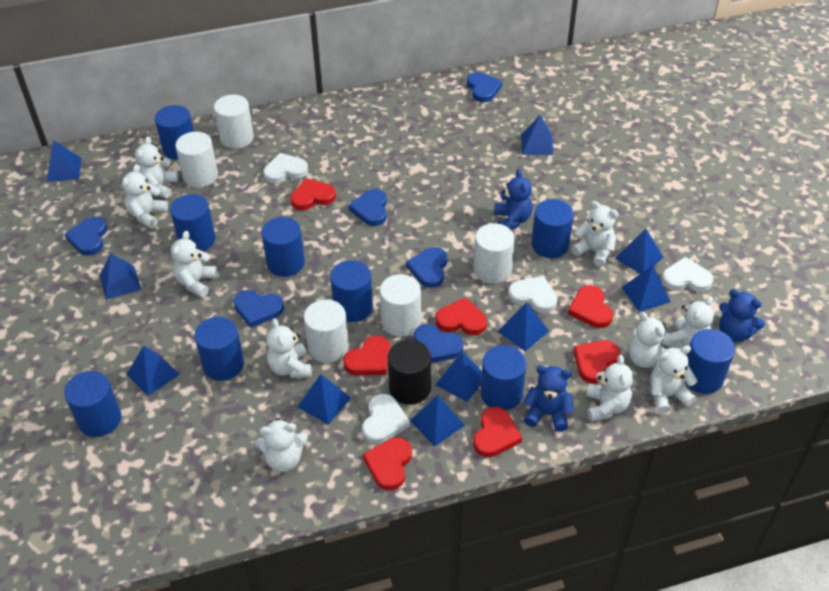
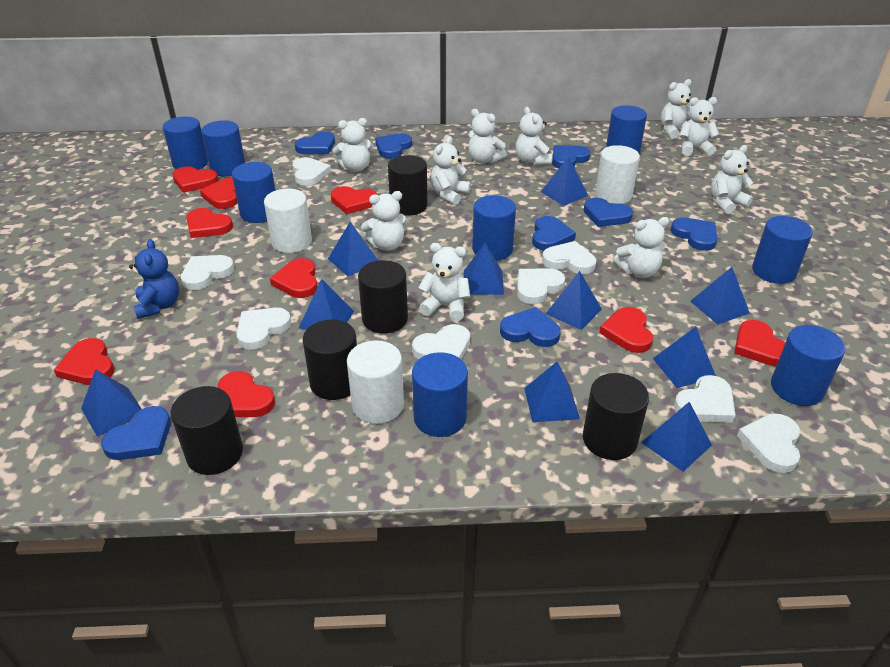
black cylinder: 1 -> 5
blue cylinder: 9 -> 8
blue heart: 6 -> 8
blue teddy bear: 3 -> 1
red heart: 7 -> 9
white cylinder: 5 -> 3
white heart: 4 -> 8

